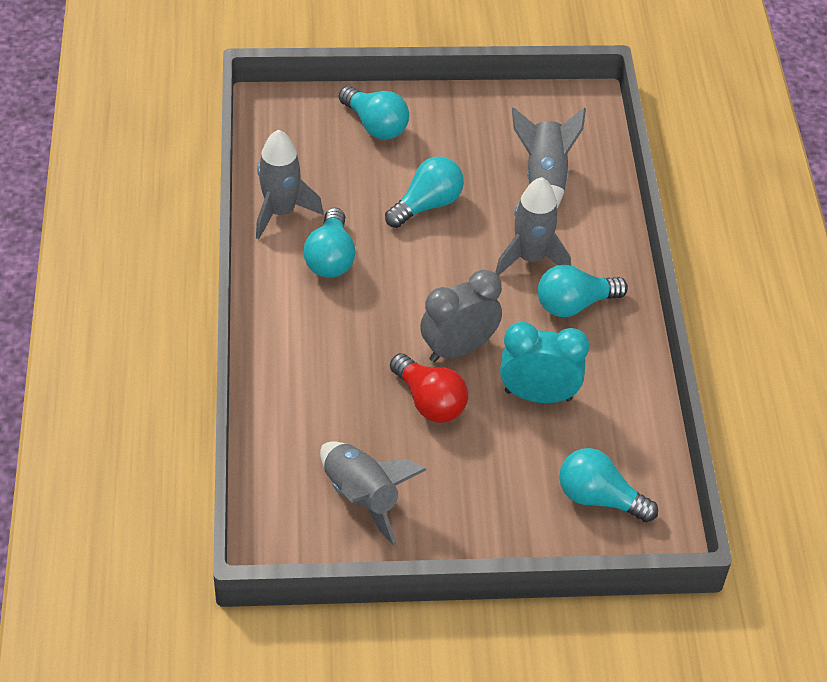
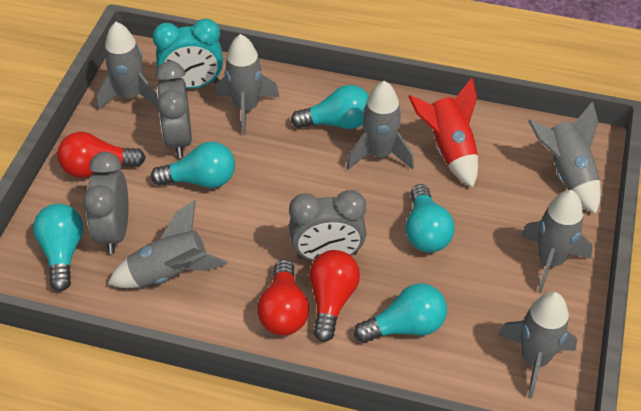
grey clock: 1 -> 3
grey rocket: 4 -> 7
red light bulb: 1 -> 3
red rocket: 0 -> 1

